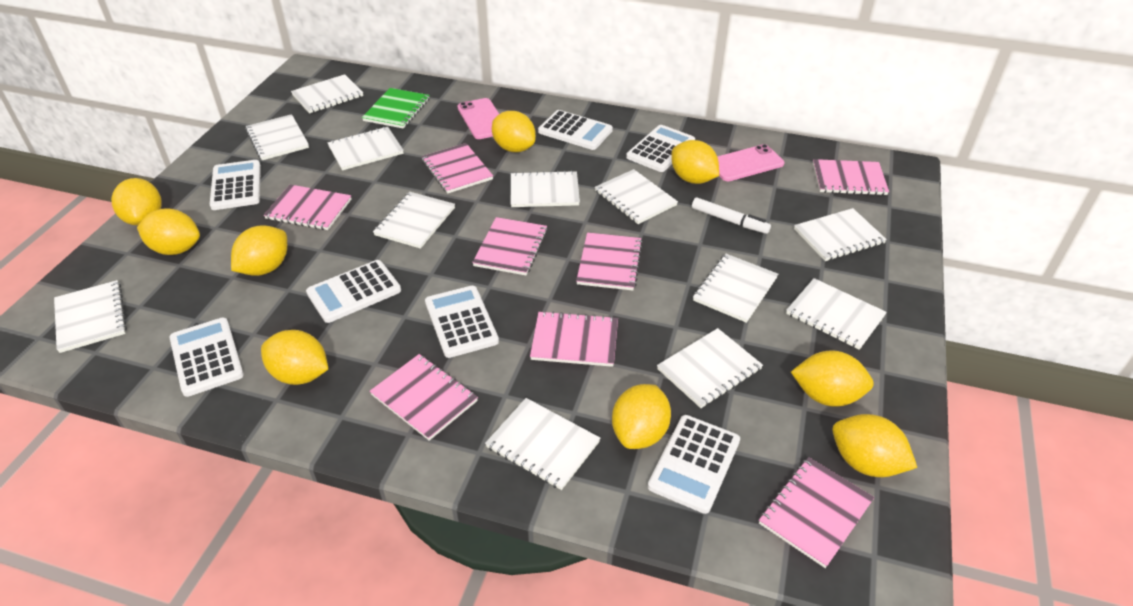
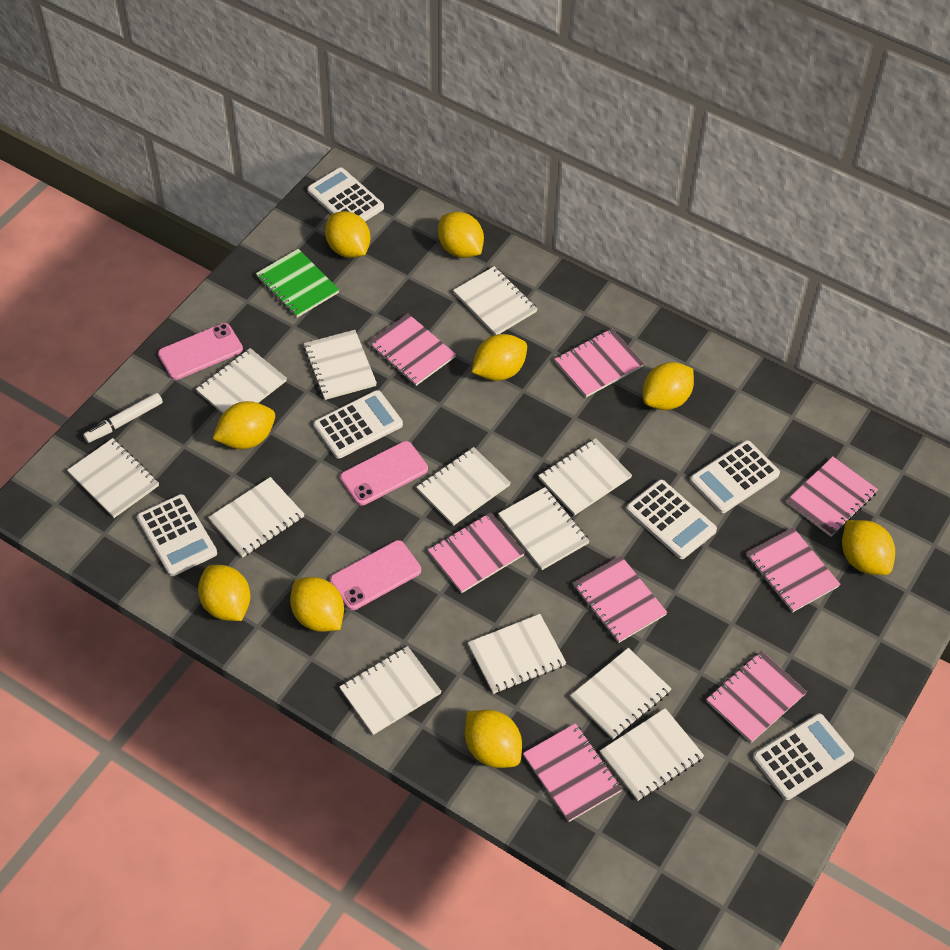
pink phone: 2 -> 3
white calculator: 7 -> 6

